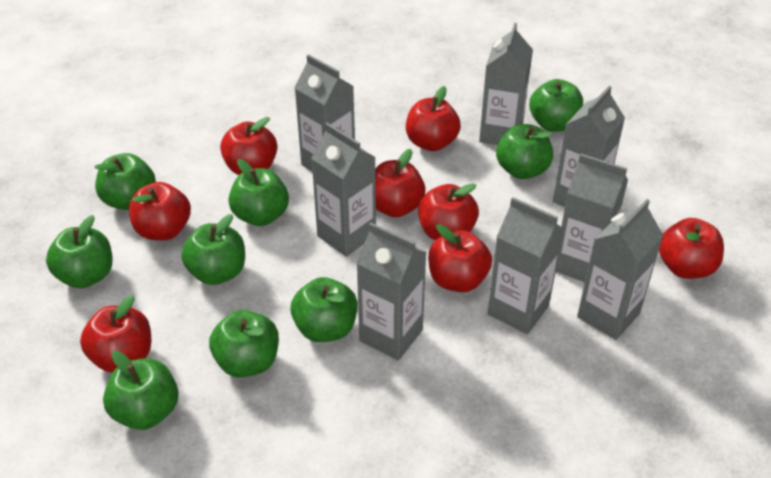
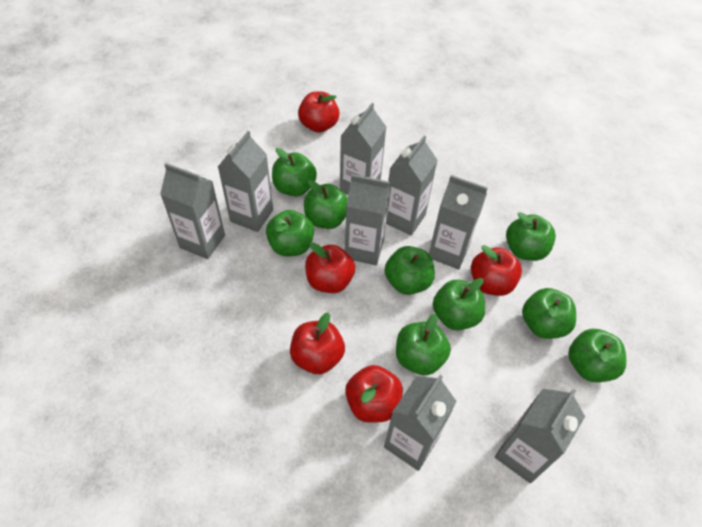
red apple: 8 -> 5

